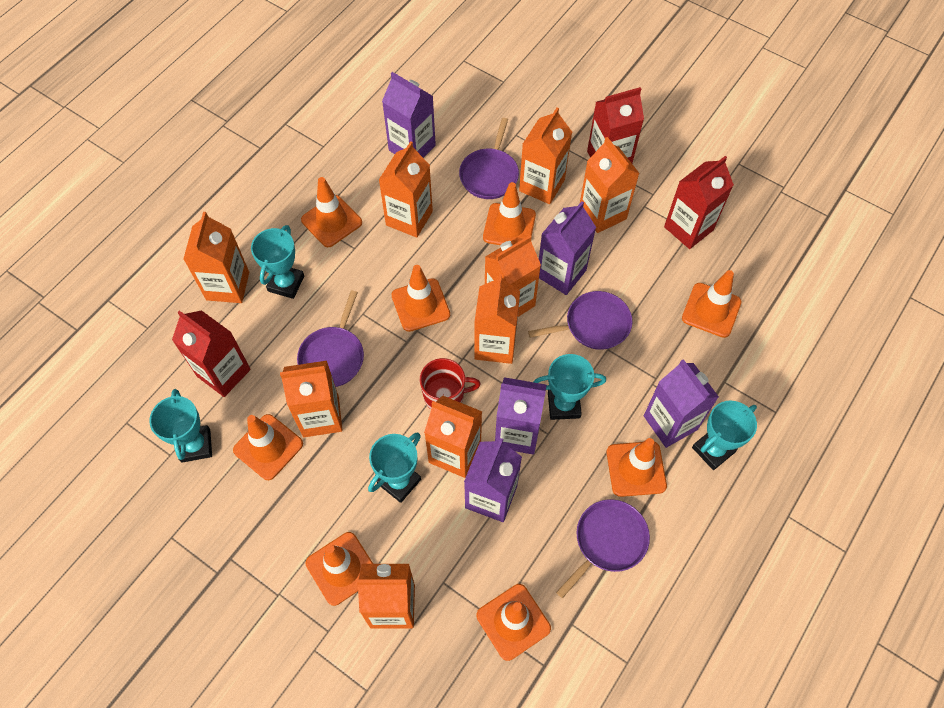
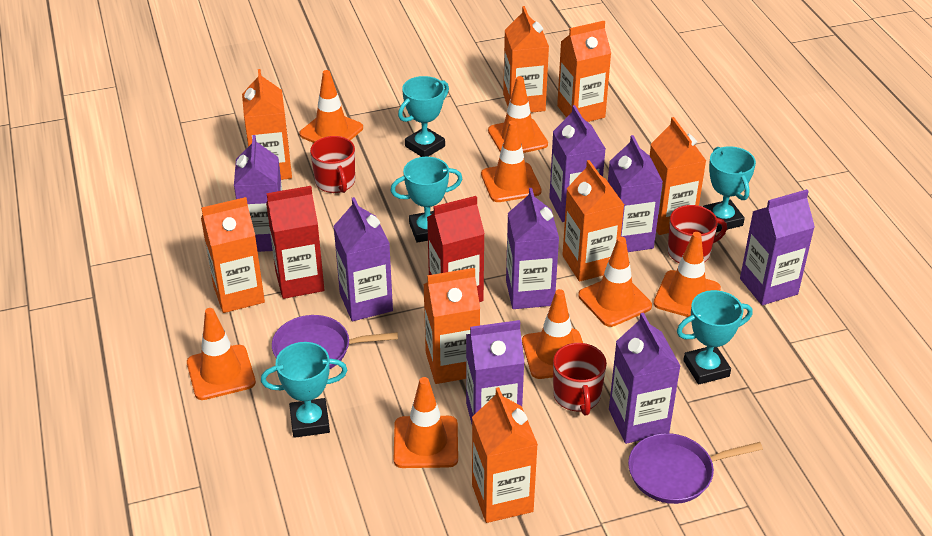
orange carton: 9 -> 8
purple carton: 5 -> 8
purple pan: 4 -> 2
red carton: 3 -> 2
red mug: 1 -> 3

